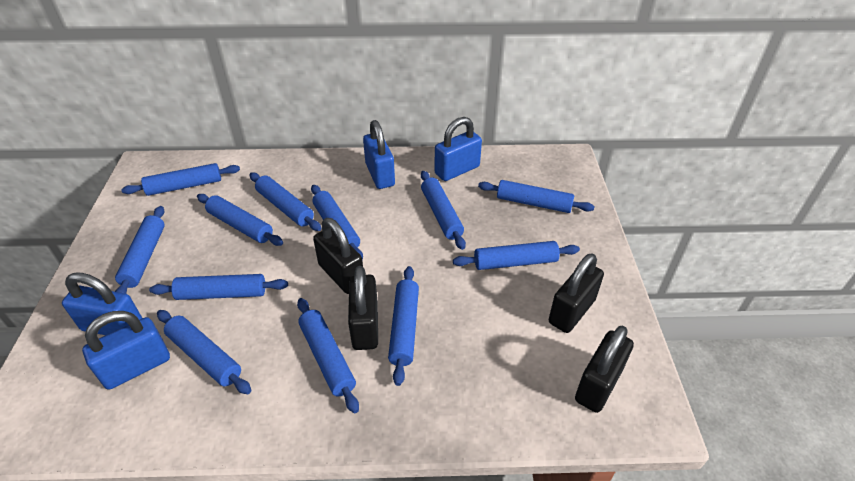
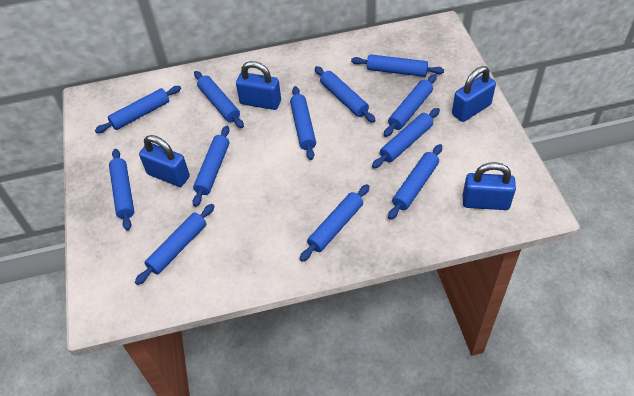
black padlock: 4 -> 0

